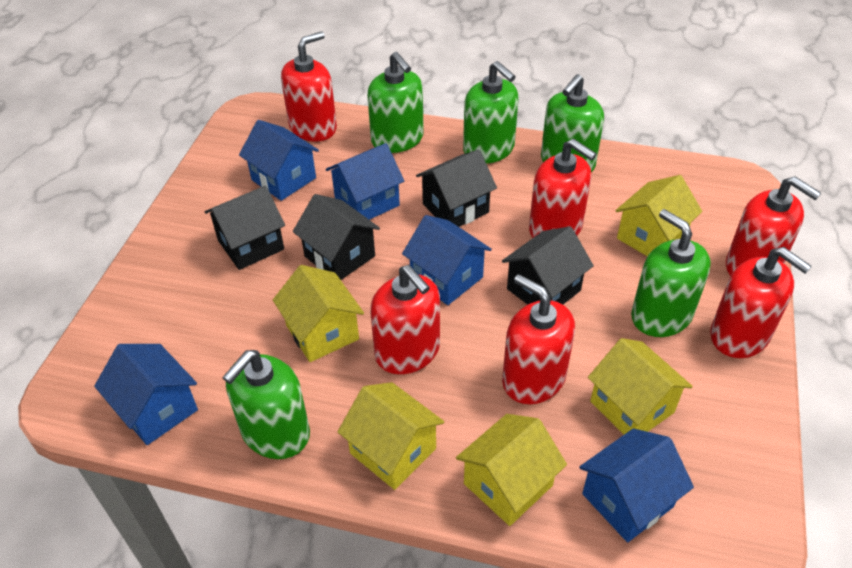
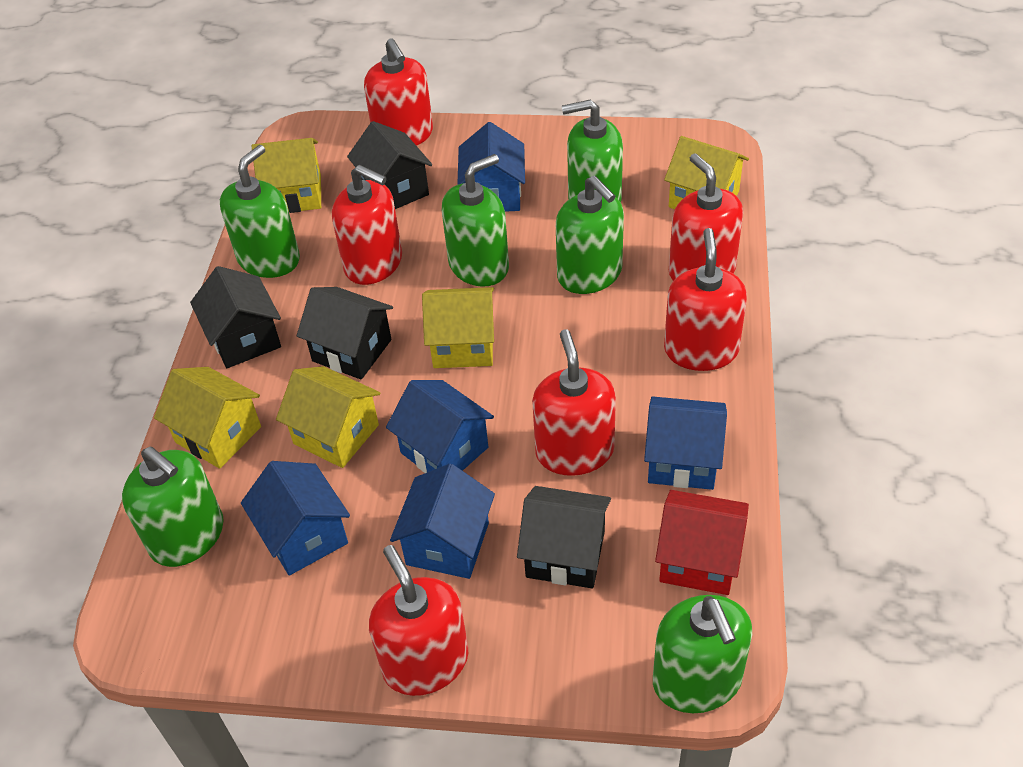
green soap dispenser: 5 -> 6
red house: 0 -> 1

